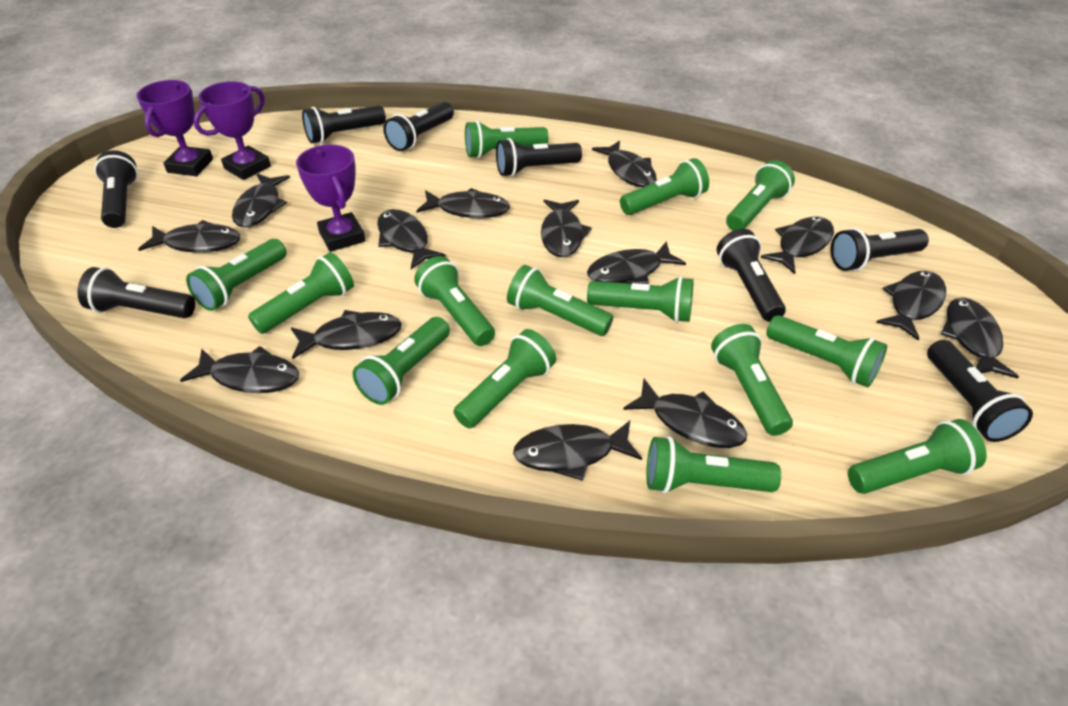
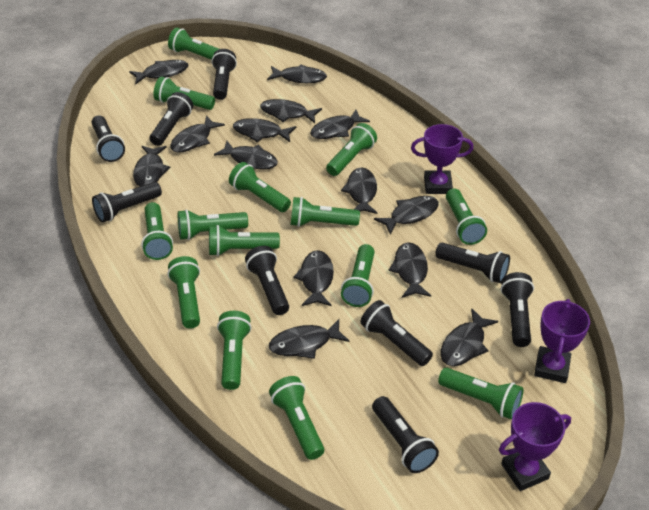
black flashlight: 8 -> 9

